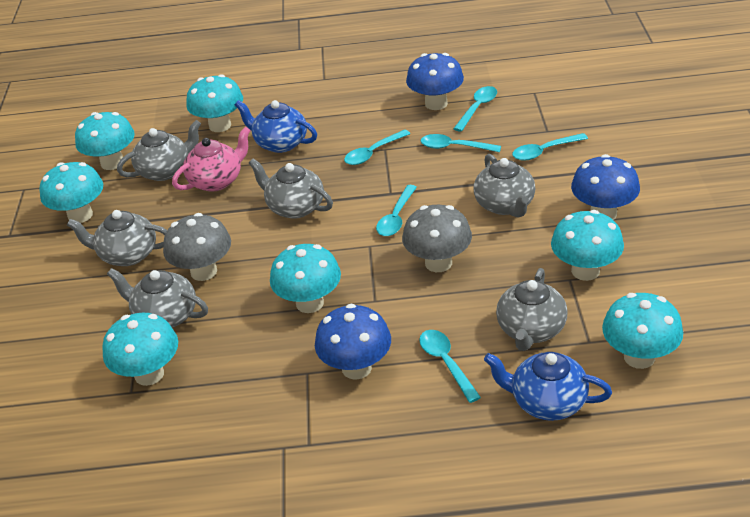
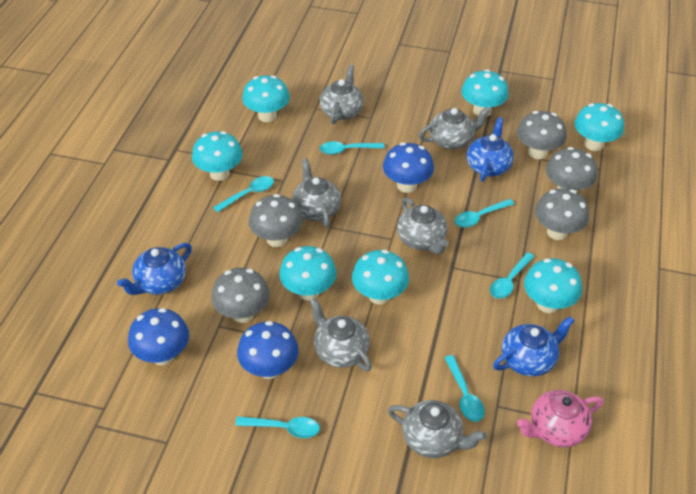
blue teapot: 2 -> 3
grey mushroom: 2 -> 5

